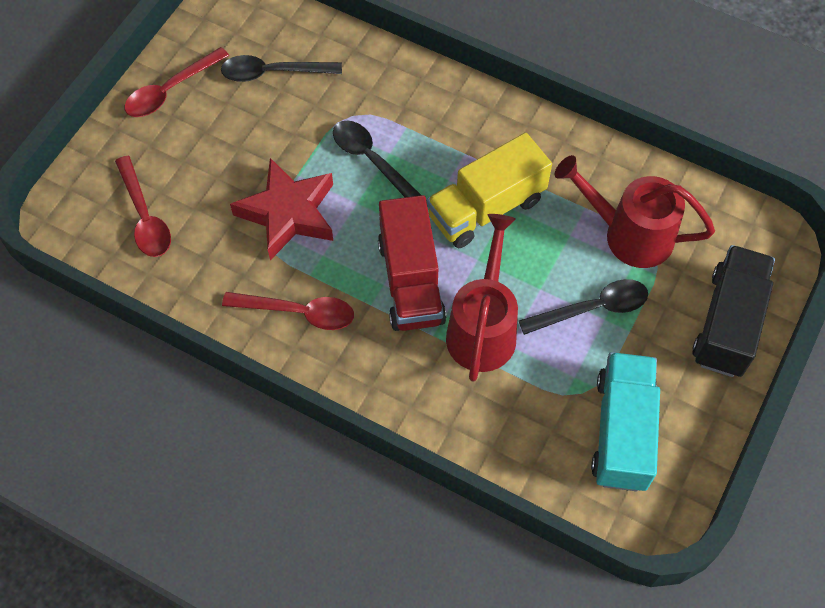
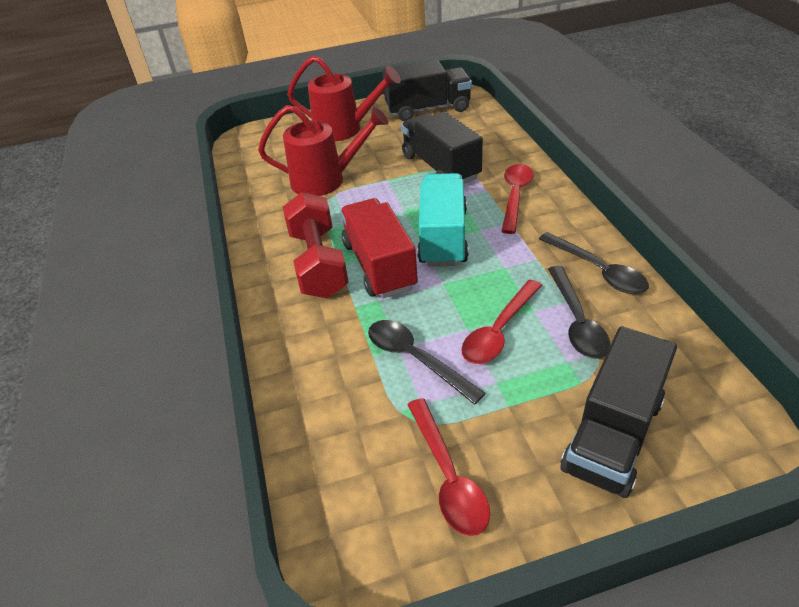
black truck: 1 -> 3
red dumbbell: 0 -> 1
red star: 1 -> 0
yellow truck: 1 -> 0

